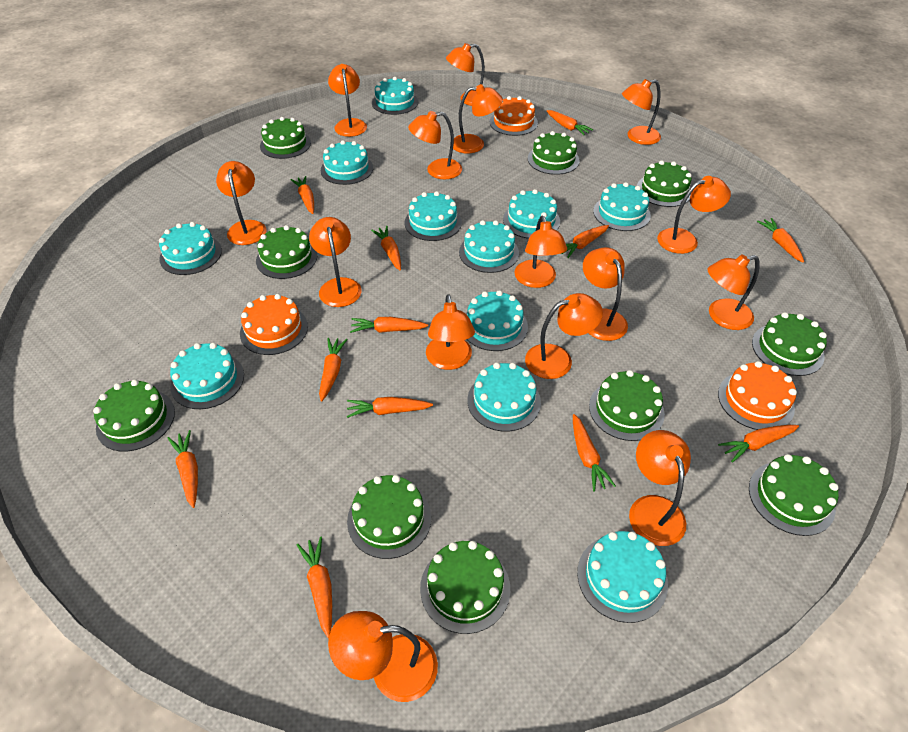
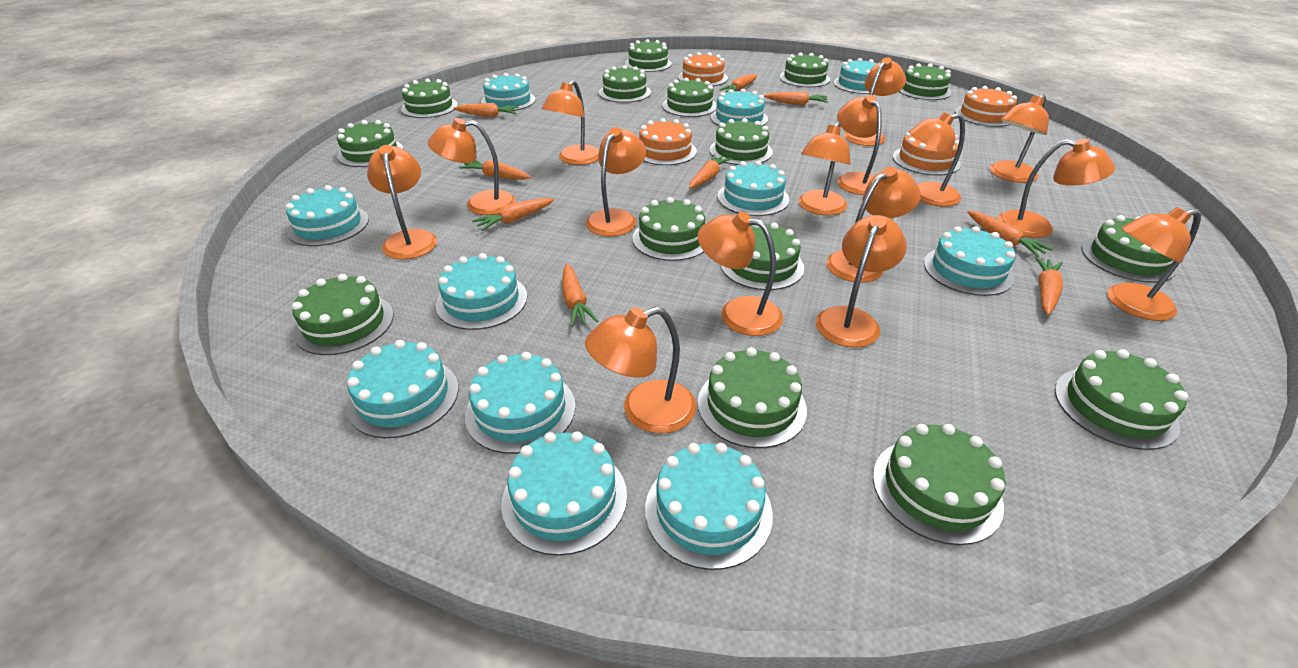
green cake: 10 -> 15
orange cake: 3 -> 4
orange carrot: 12 -> 9

